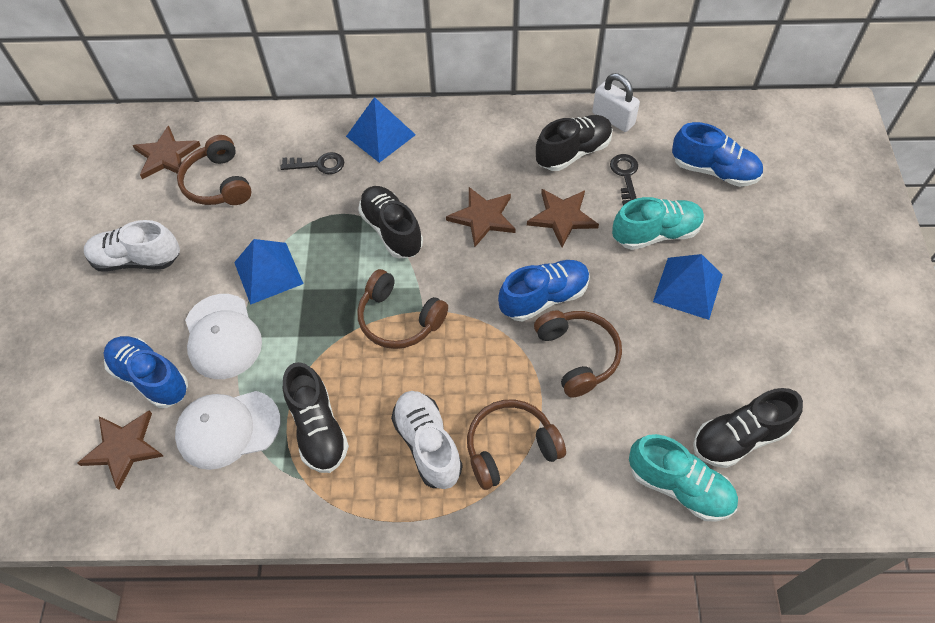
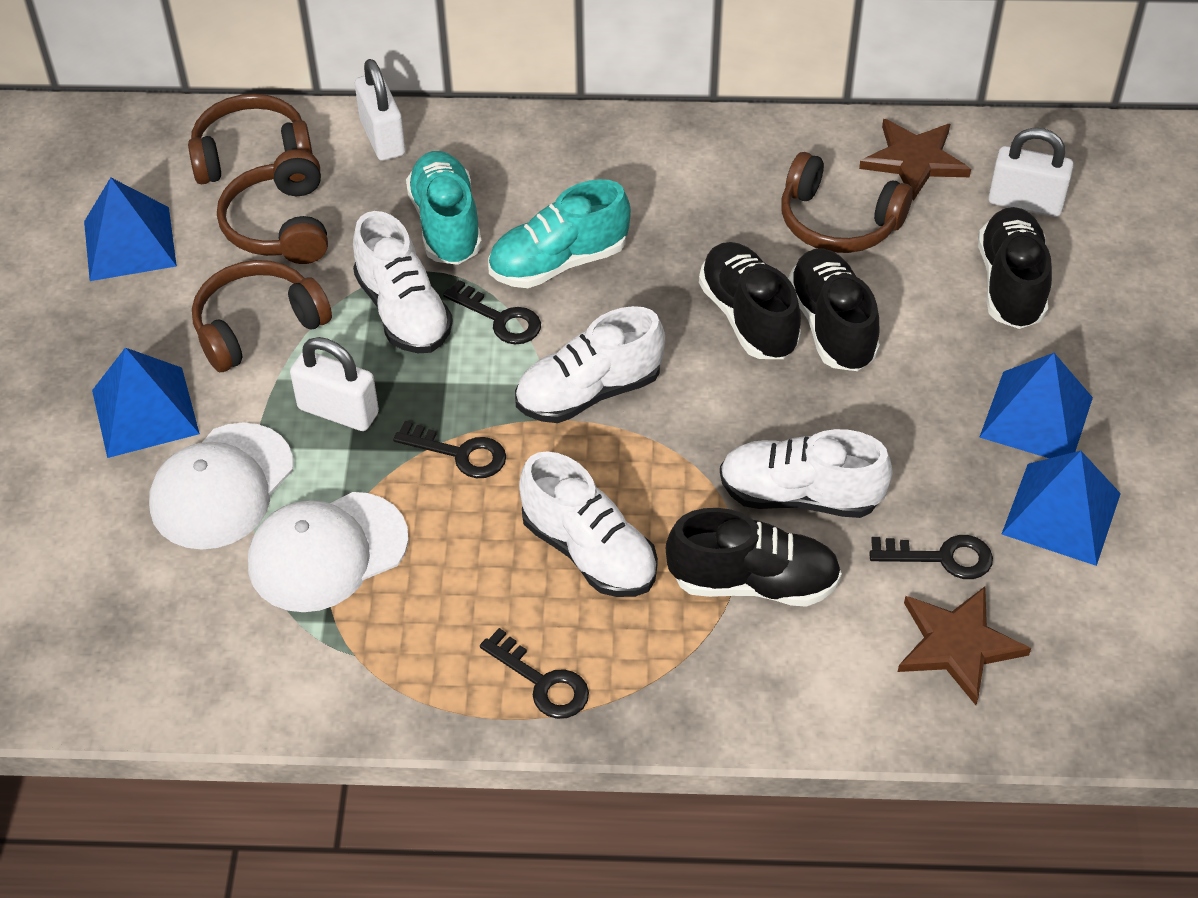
black key: 2 -> 4
blue pyramid: 3 -> 4
blue shoe: 3 -> 0
brown star: 4 -> 2
white padlock: 1 -> 3
white shoe: 2 -> 4

